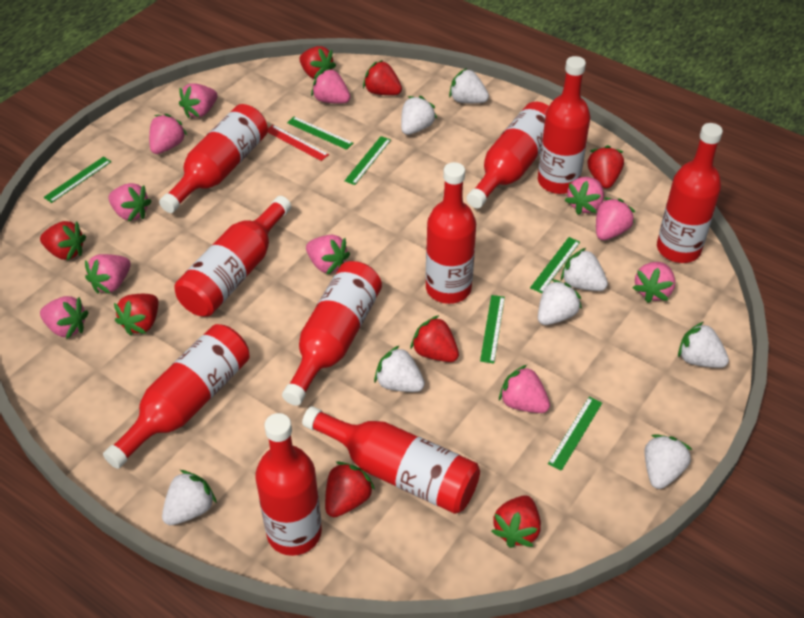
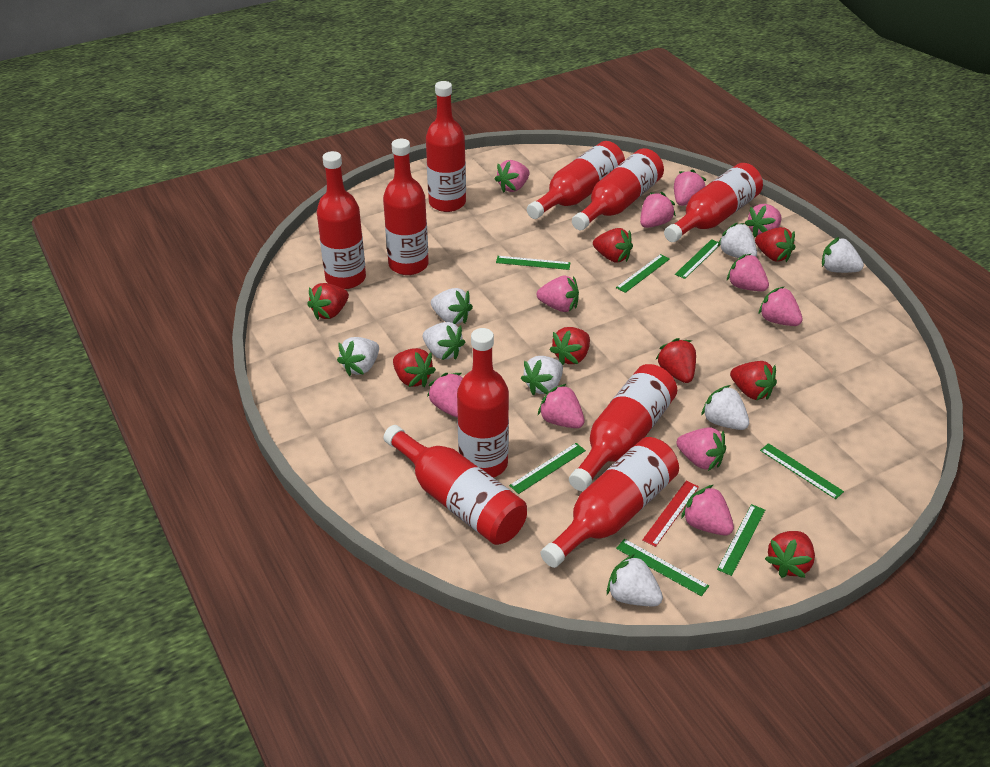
green ruler: 6 -> 7

